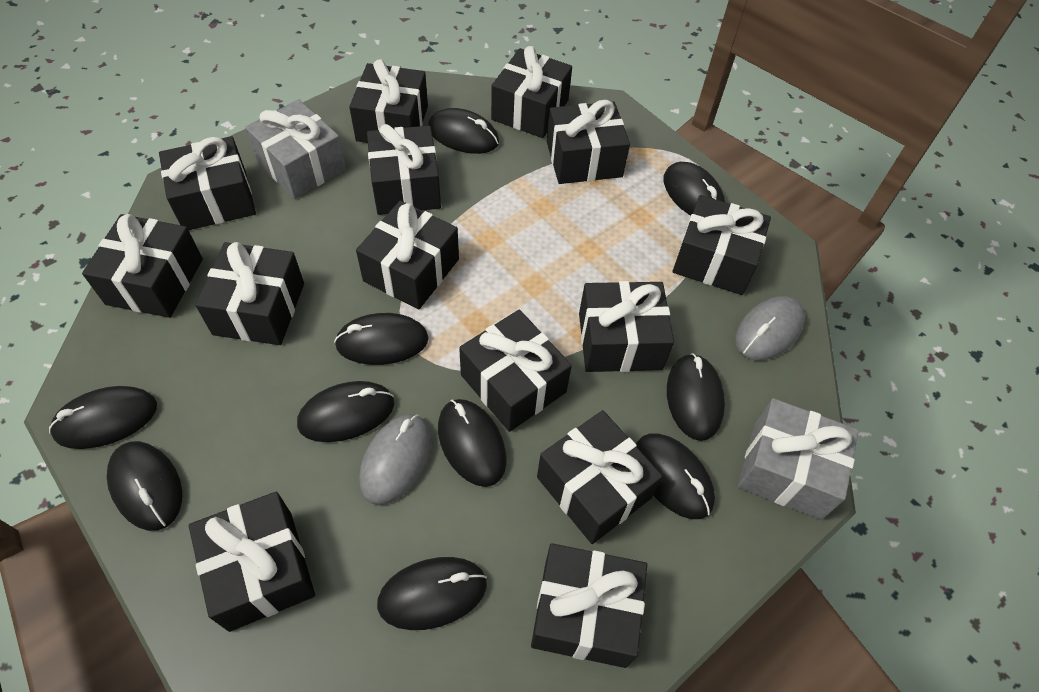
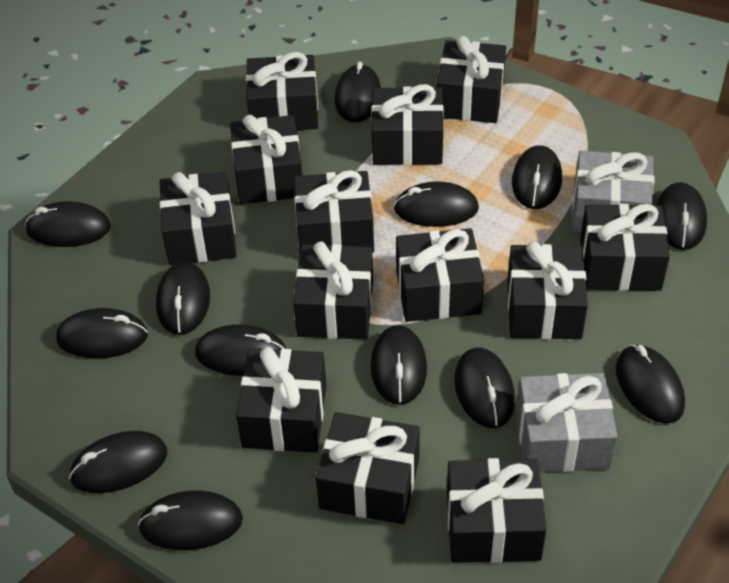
black gift: 14 -> 13
black mouse: 10 -> 13
grey mouse: 2 -> 0

